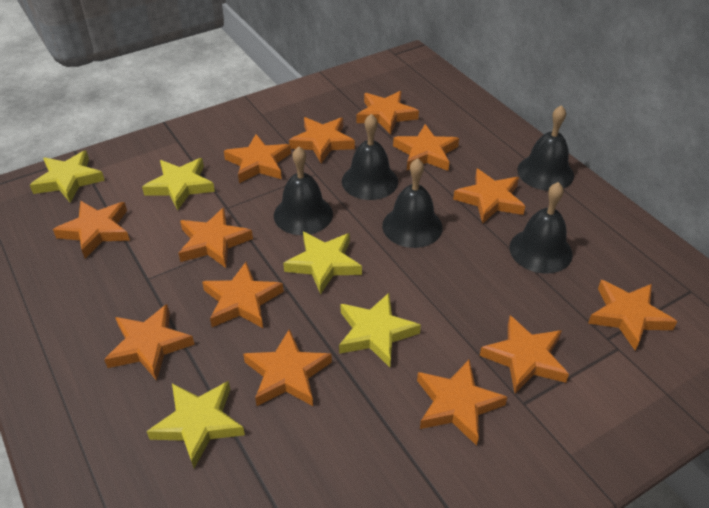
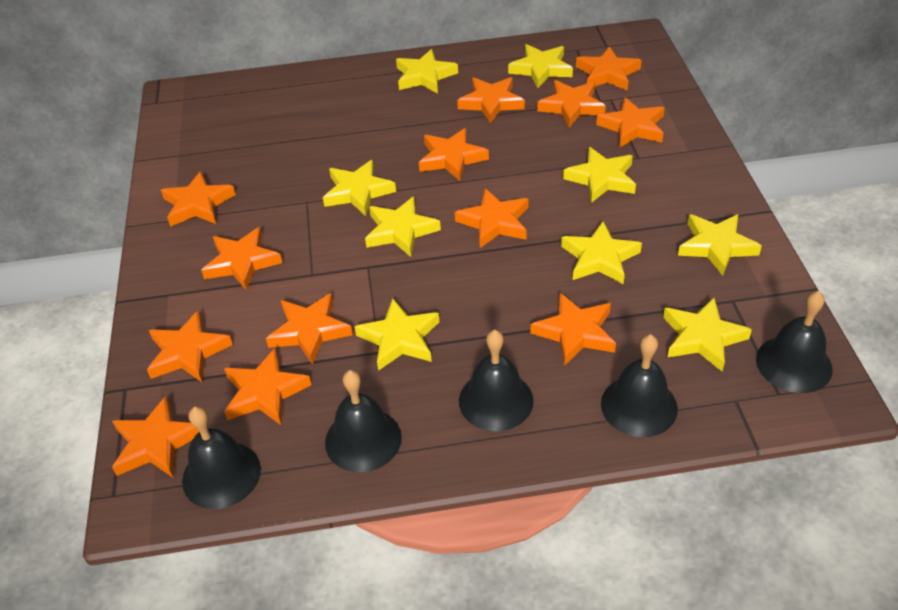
yellow star: 5 -> 9

